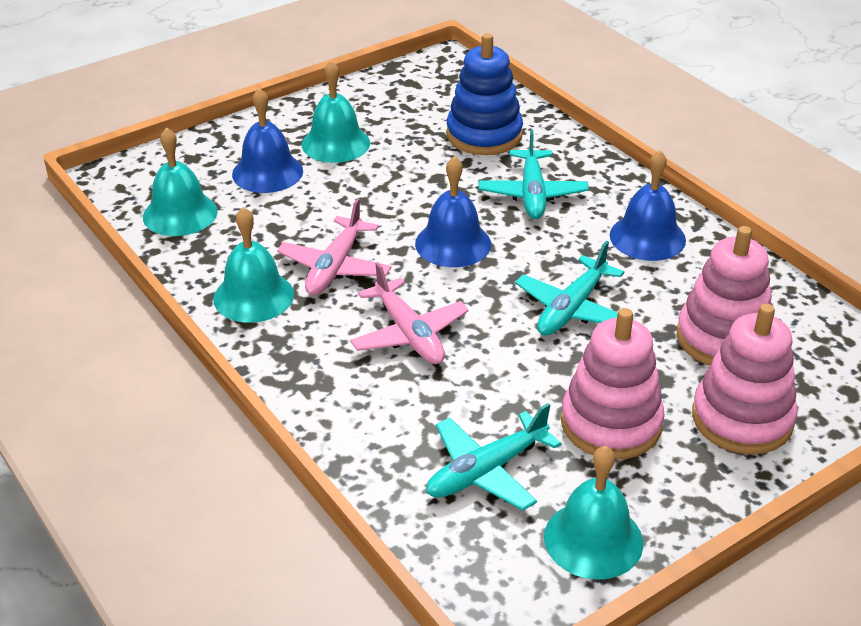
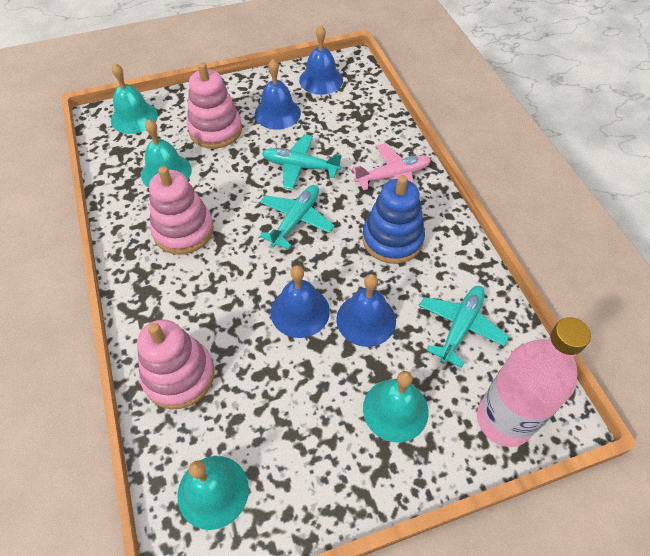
blue bell: 3 -> 4
pink bottle: 0 -> 1
pink plane: 2 -> 1

